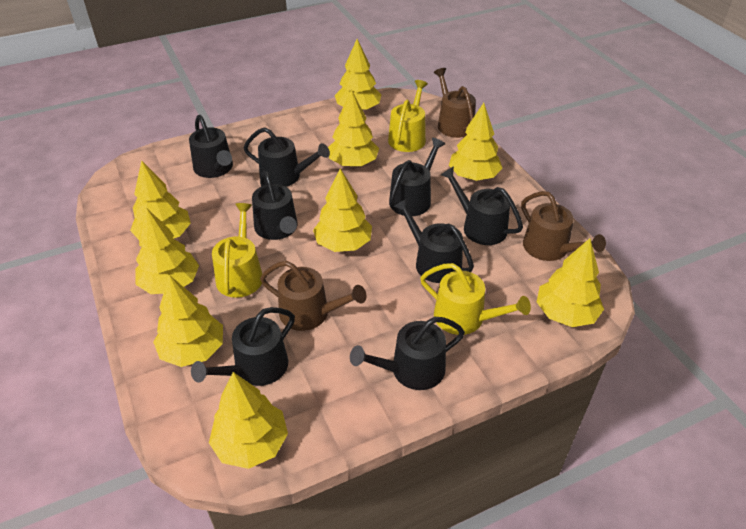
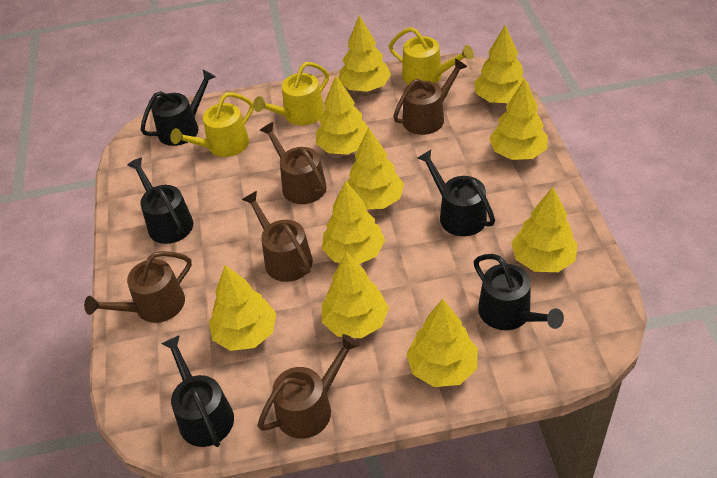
black watering can: 8 -> 5
brown watering can: 3 -> 5
yellow tree: 9 -> 10

